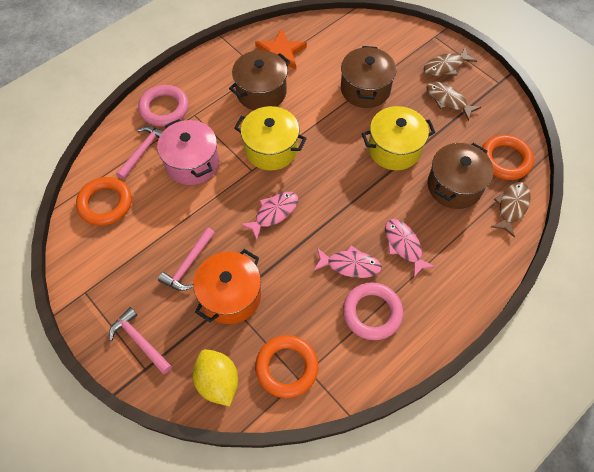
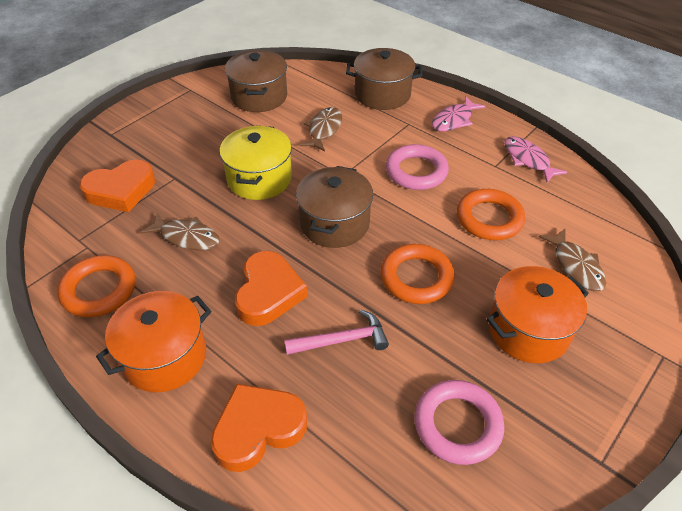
orange heart: 0 -> 3
orange pot: 1 -> 2
orange star: 1 -> 0
pink fish: 3 -> 2
pink hammer: 3 -> 1
pink pot: 1 -> 0
yellow lemon: 1 -> 0
yellow pot: 2 -> 1

